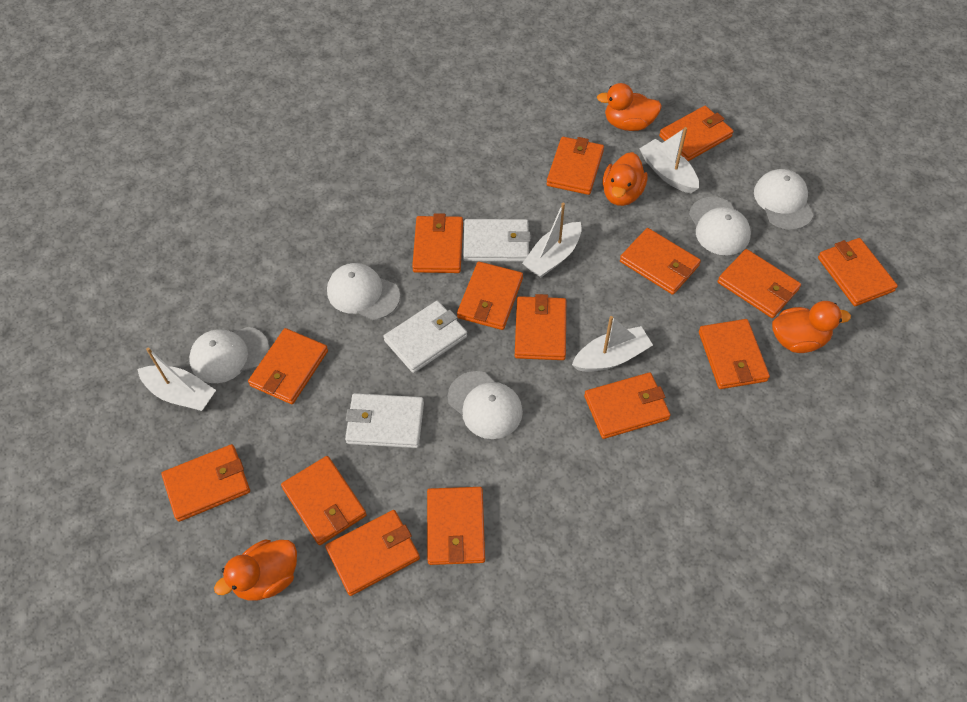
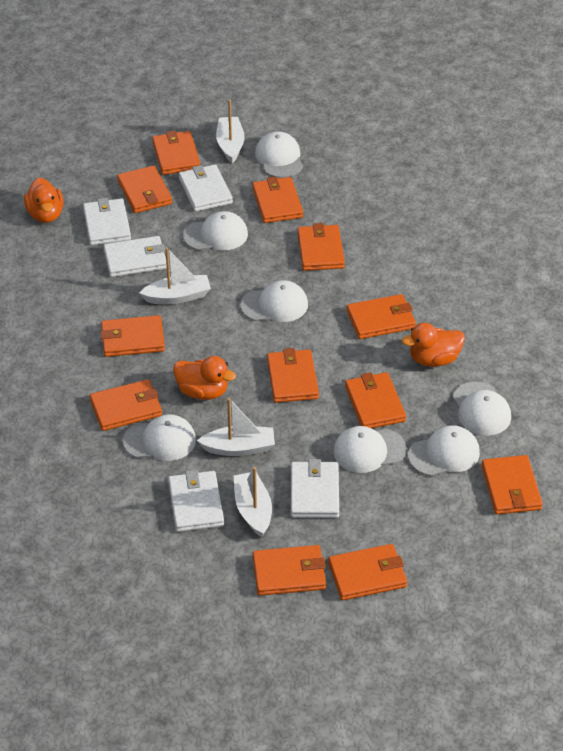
orange duck: 4 -> 3
orange wallet: 15 -> 12
white cap: 5 -> 7
white wallet: 3 -> 5

